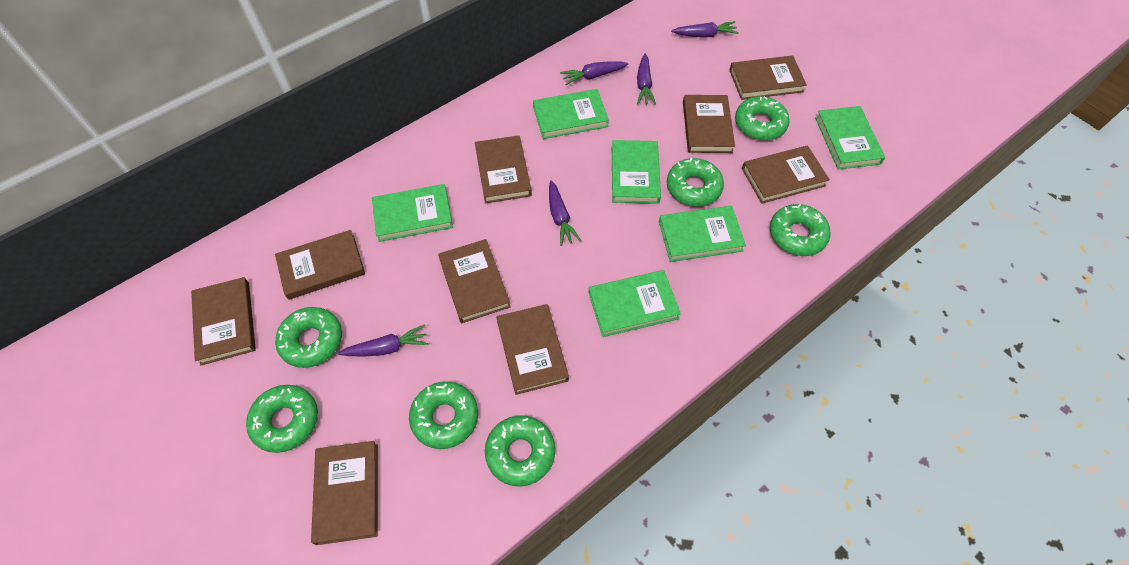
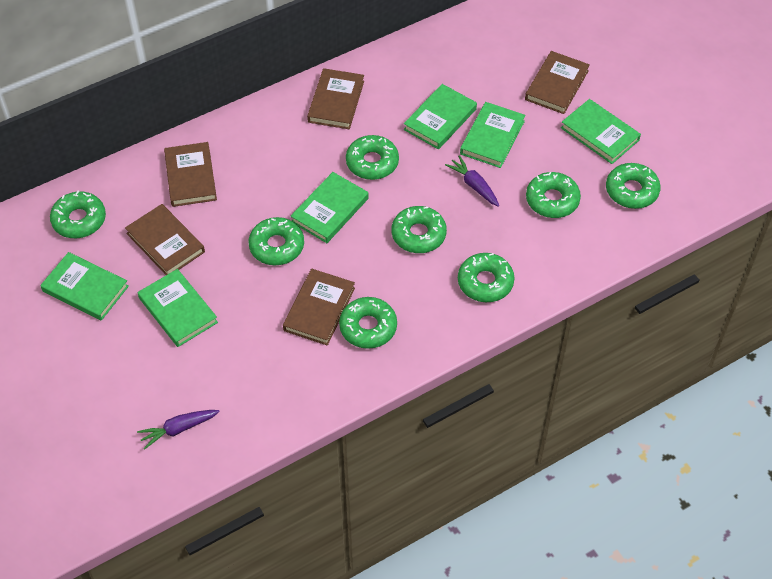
brown book: 9 -> 5
green donut: 7 -> 8
purple carrot: 5 -> 2

